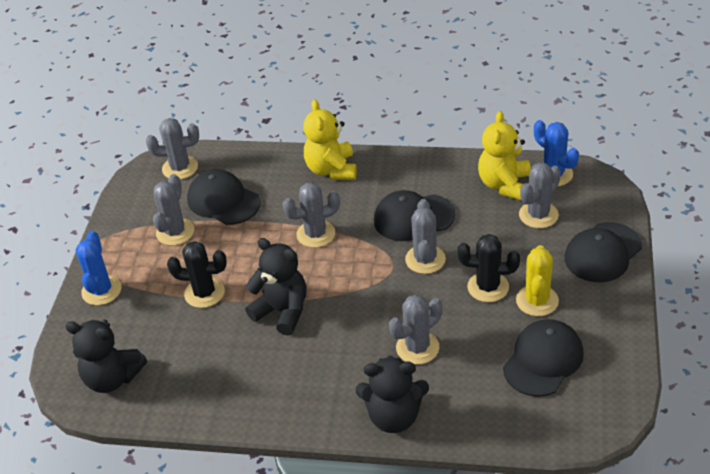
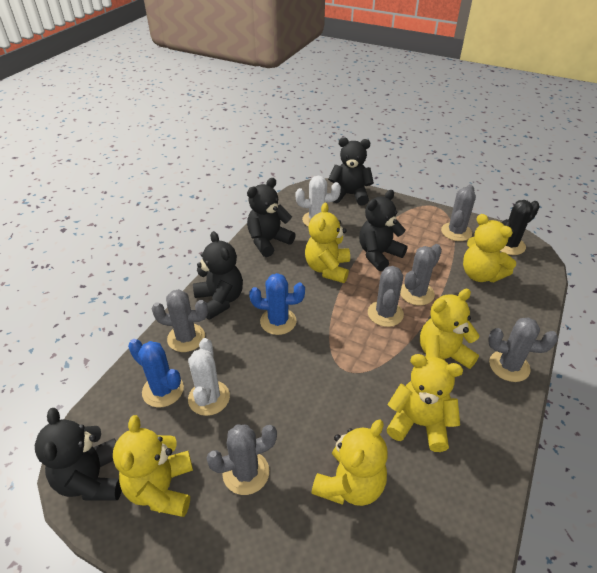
black cactus: 2 -> 1
black cap: 4 -> 0
black teddy bear: 3 -> 5
white cactus: 0 -> 2
yellow cactus: 1 -> 0
yellow teddy bear: 2 -> 6

